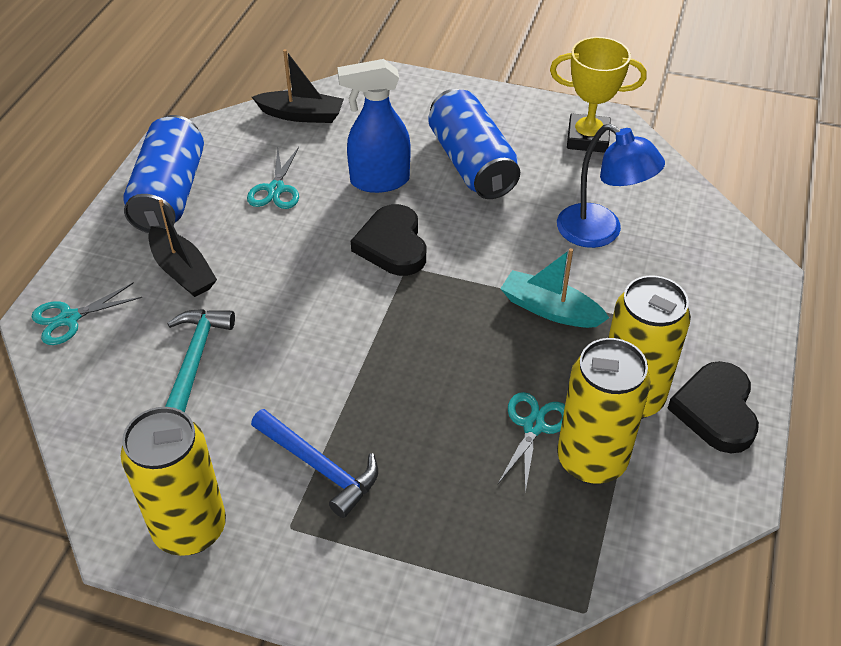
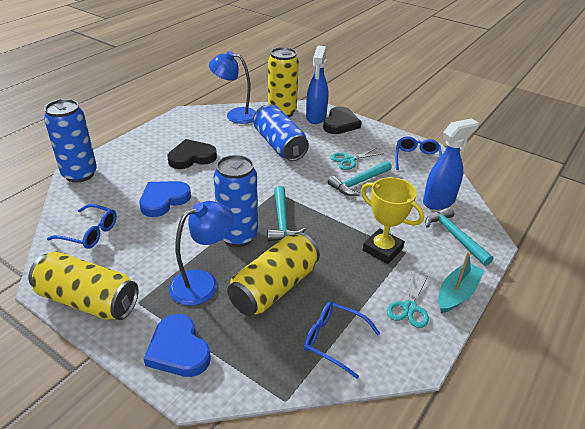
black boat: 2 -> 0
blue can: 2 -> 3
blue glasses: 0 -> 3
blue hammer: 1 -> 0
blue heart: 0 -> 2
blue lamp: 1 -> 2
blue spray bottle: 1 -> 2
turquoise hammer: 1 -> 3
turquoise scissors: 3 -> 2

